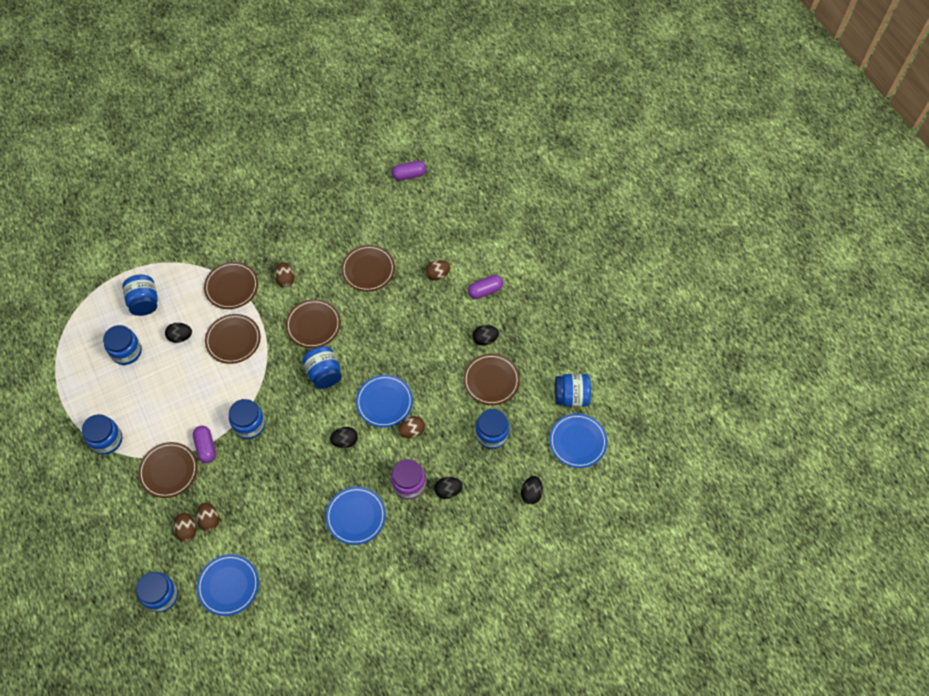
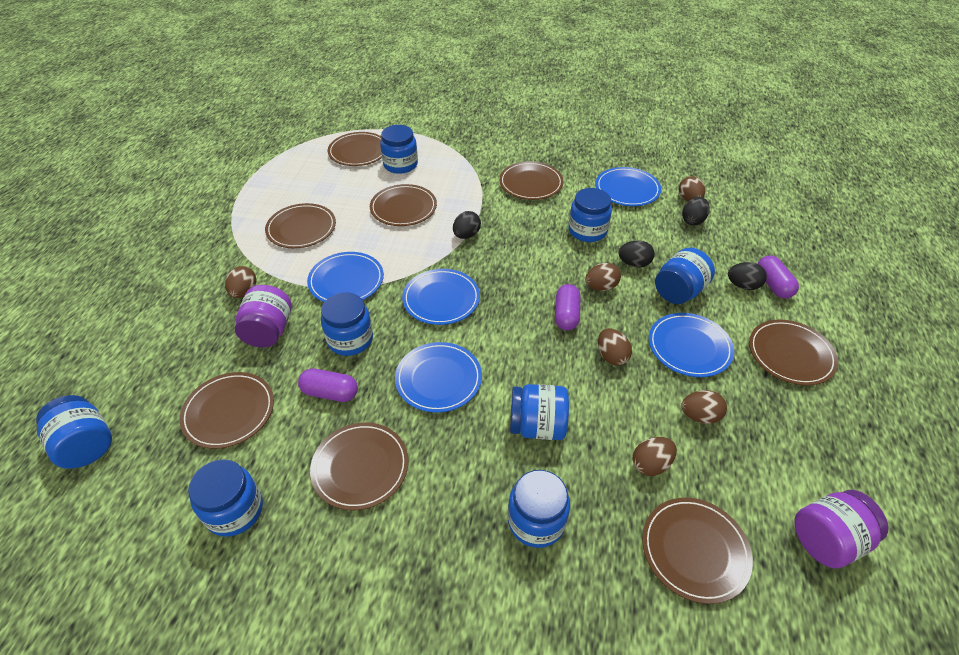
black egg: 5 -> 4
blue plate: 4 -> 5
brown egg: 5 -> 6
brown plate: 6 -> 8
purple jar: 1 -> 2

